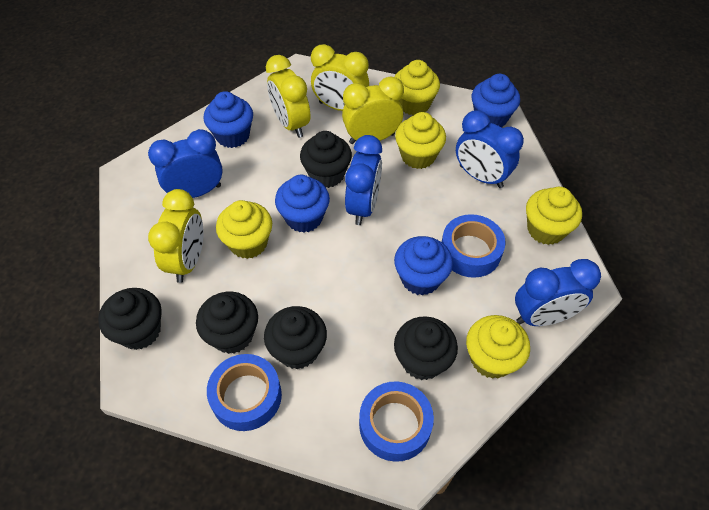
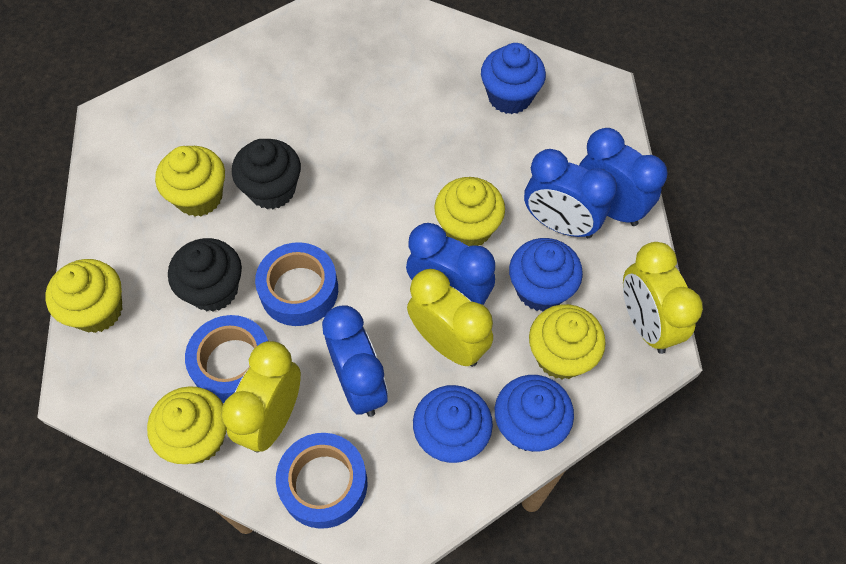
black cupcake: 5 -> 2
yellow clock: 4 -> 3

